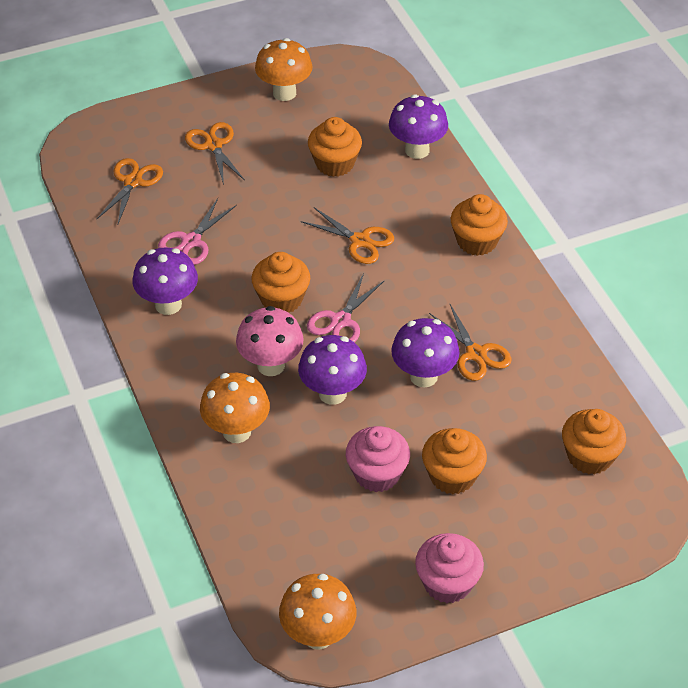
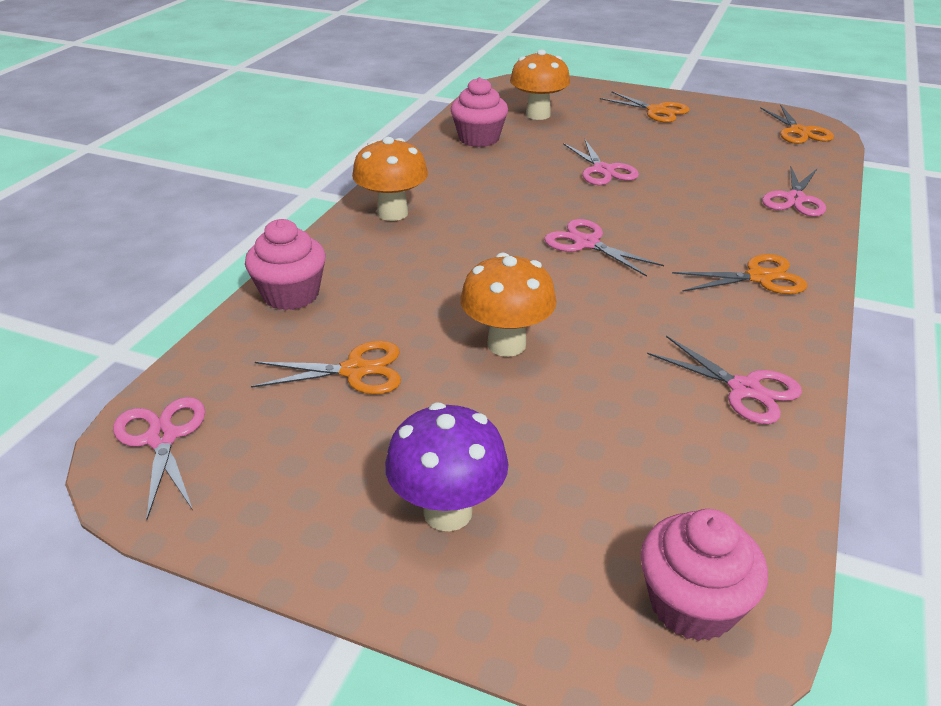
orange cupcake: 5 -> 0
pink cupcake: 2 -> 3
pink mushroom: 1 -> 0
pink scissors: 2 -> 5
purple mushroom: 4 -> 1

